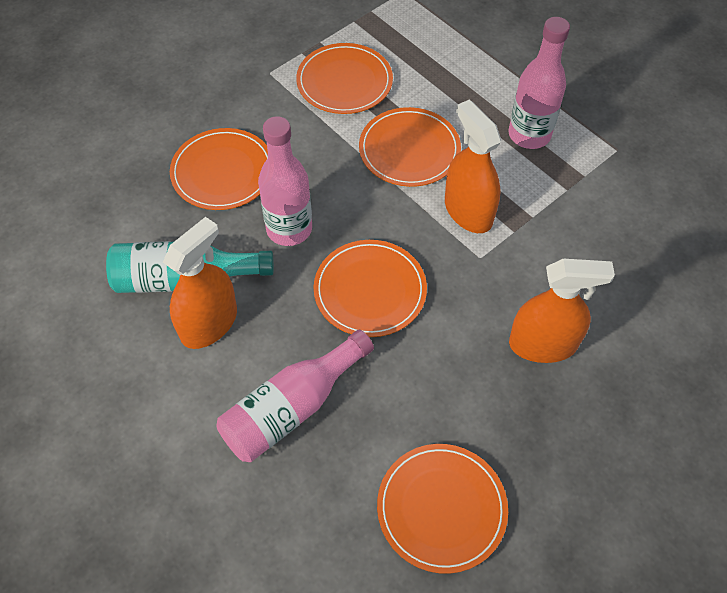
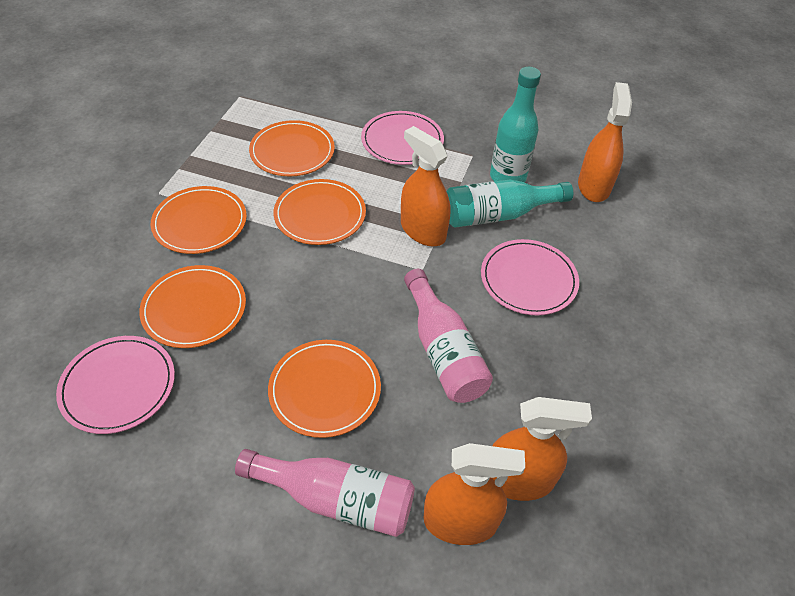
orange spray bottle: 3 -> 4
pink bottle: 3 -> 2
pink plate: 0 -> 3
turquoise bottle: 1 -> 2

